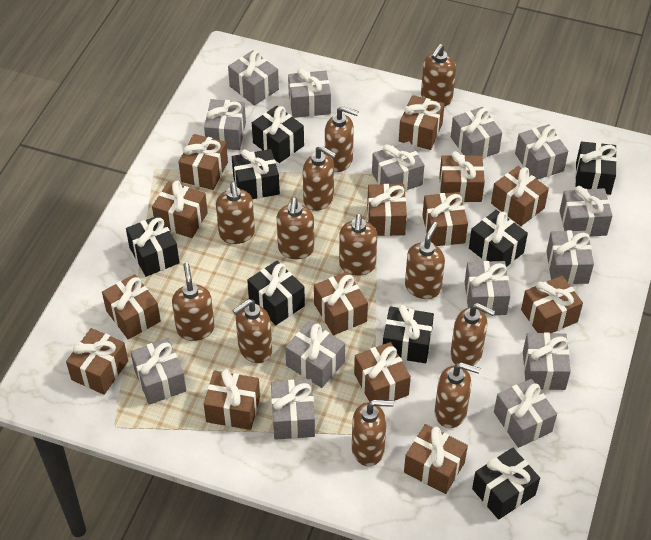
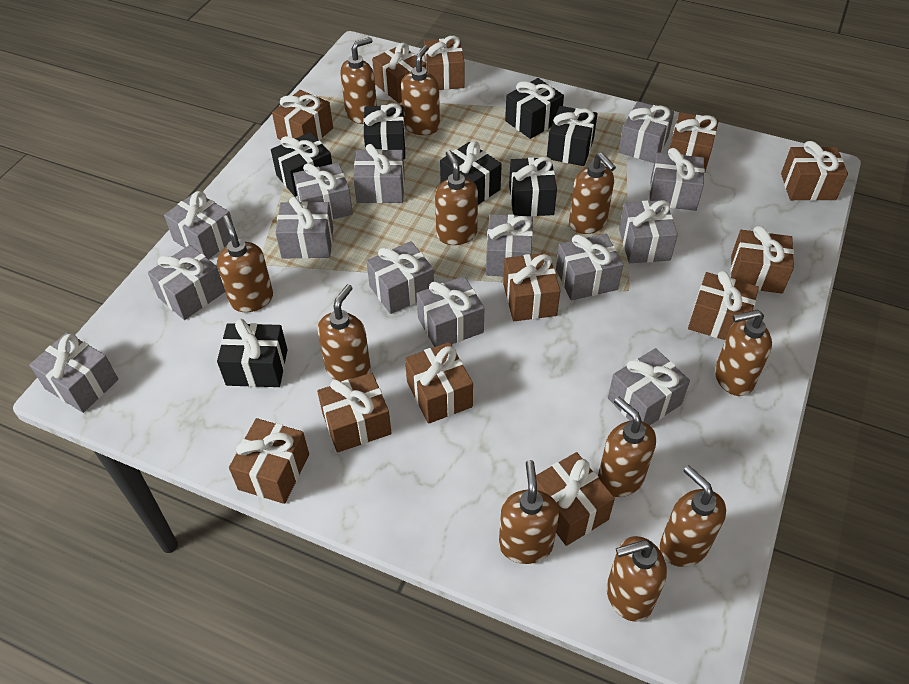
black gift: 8 -> 7
brown gift: 14 -> 12
brown soap dispenser: 12 -> 11

